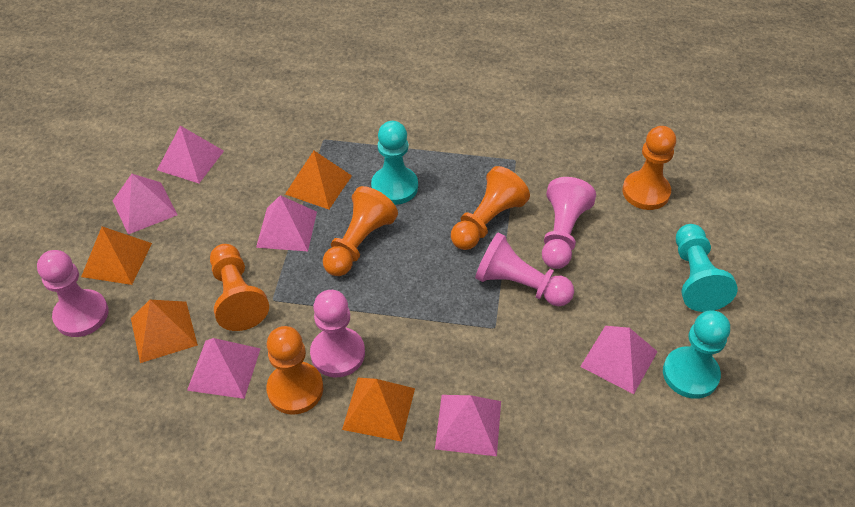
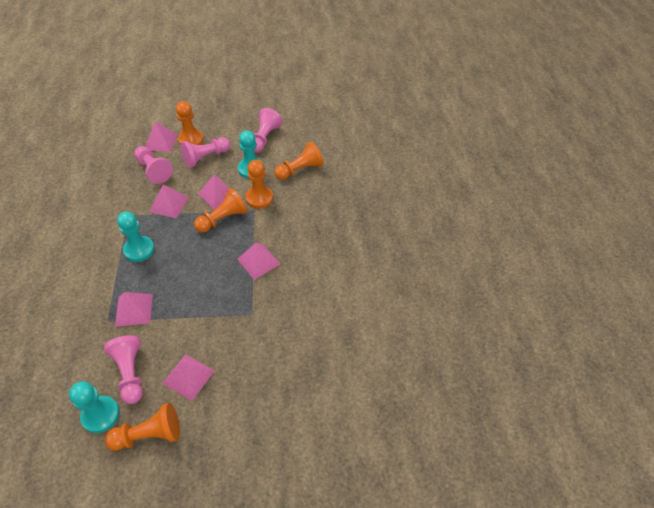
orange pyramid: 4 -> 0

